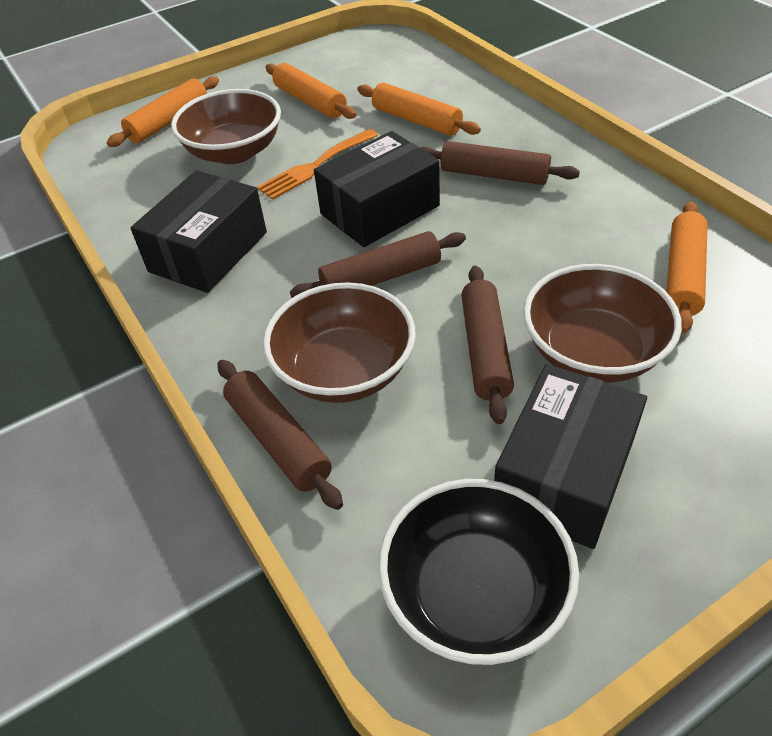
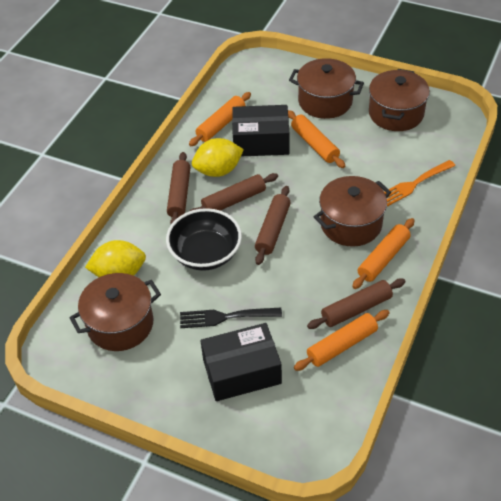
black box: 3 -> 2
black fork: 0 -> 1
brown bowl: 3 -> 0
brown pot: 0 -> 4
yellow lemon: 0 -> 2

